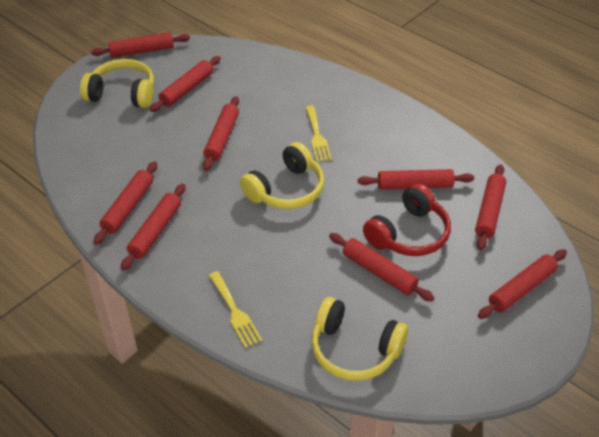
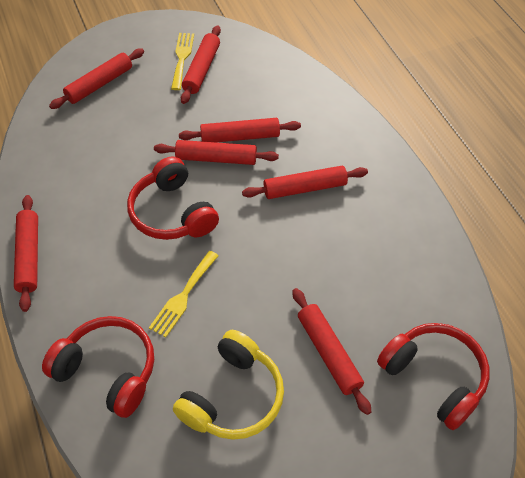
red headphones: 1 -> 3
red rolling pin: 9 -> 7
yellow headphones: 3 -> 1

